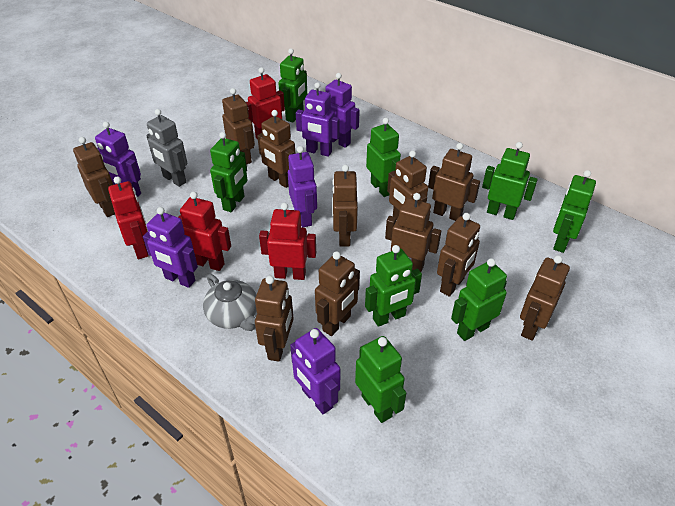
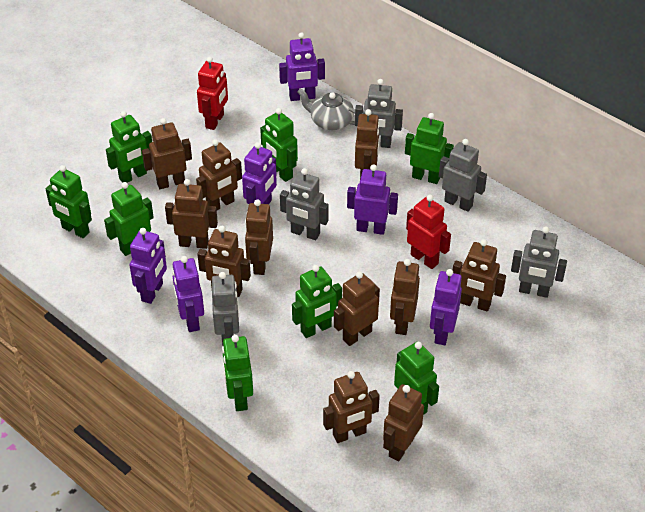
grey robot: 1 -> 5
red robot: 4 -> 2

